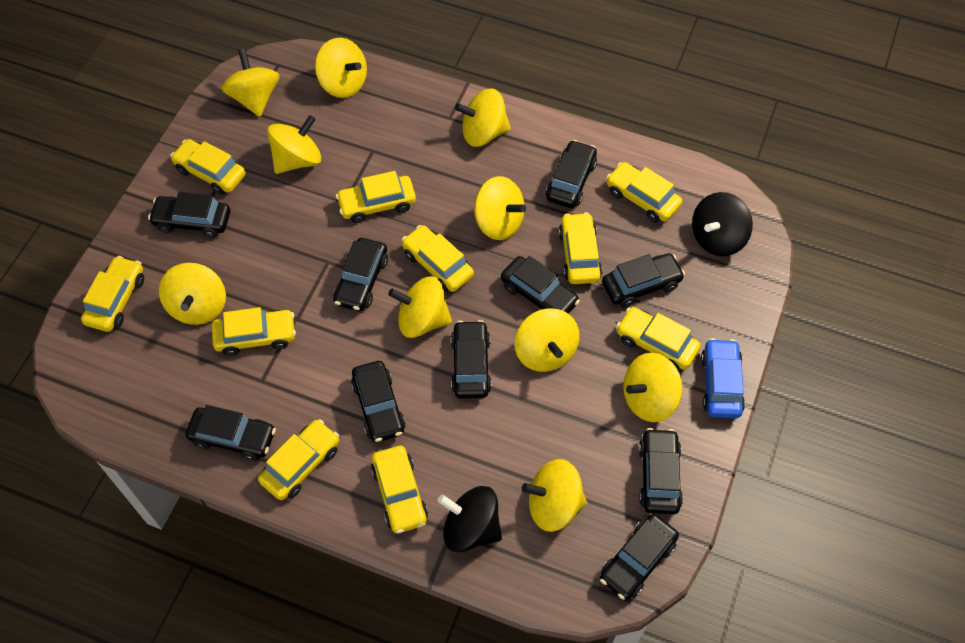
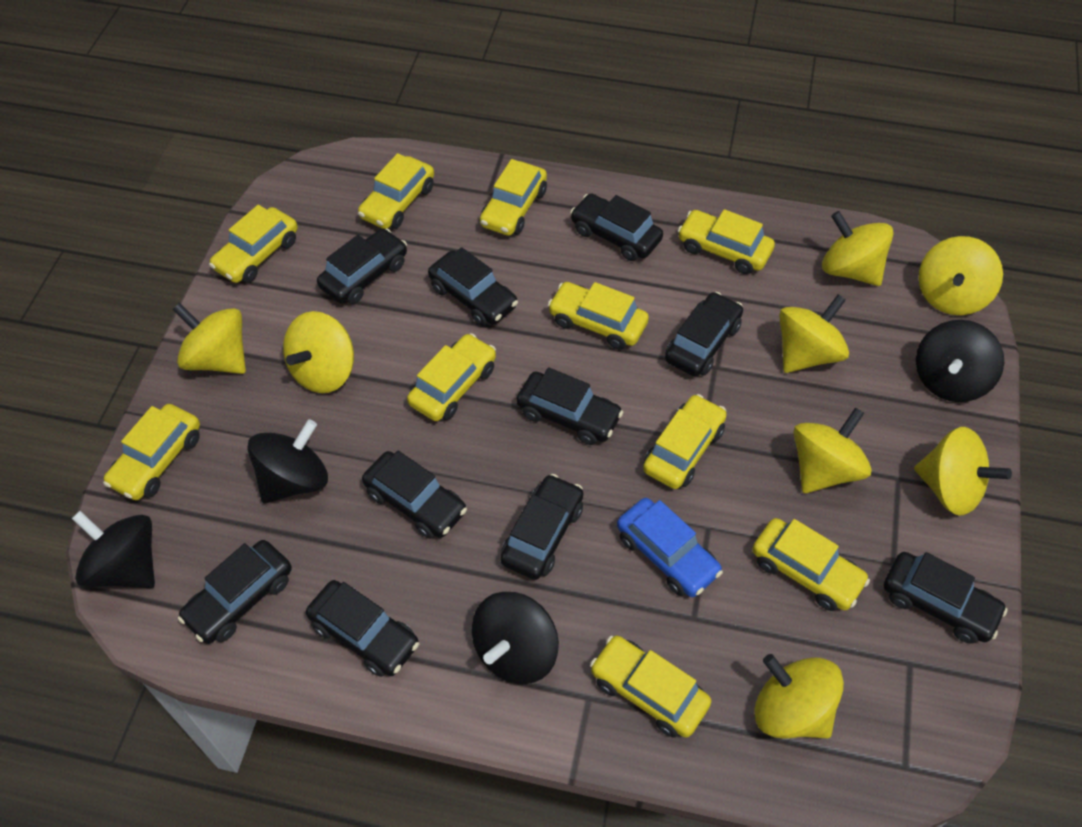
black spinning top: 2 -> 4
yellow spinning top: 10 -> 8

